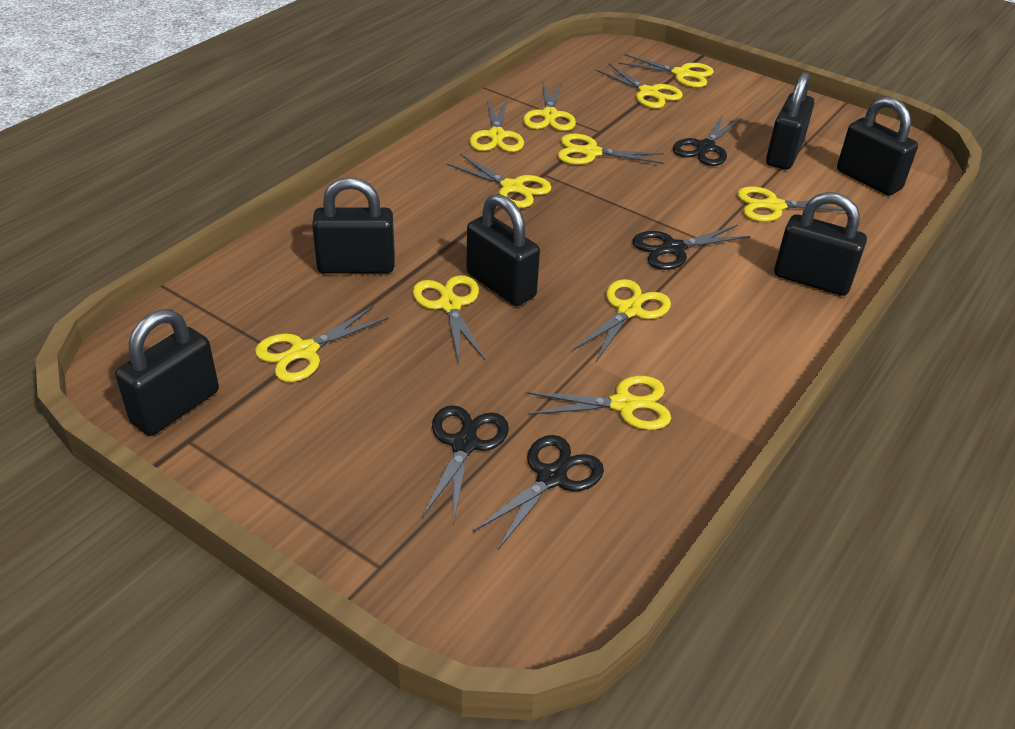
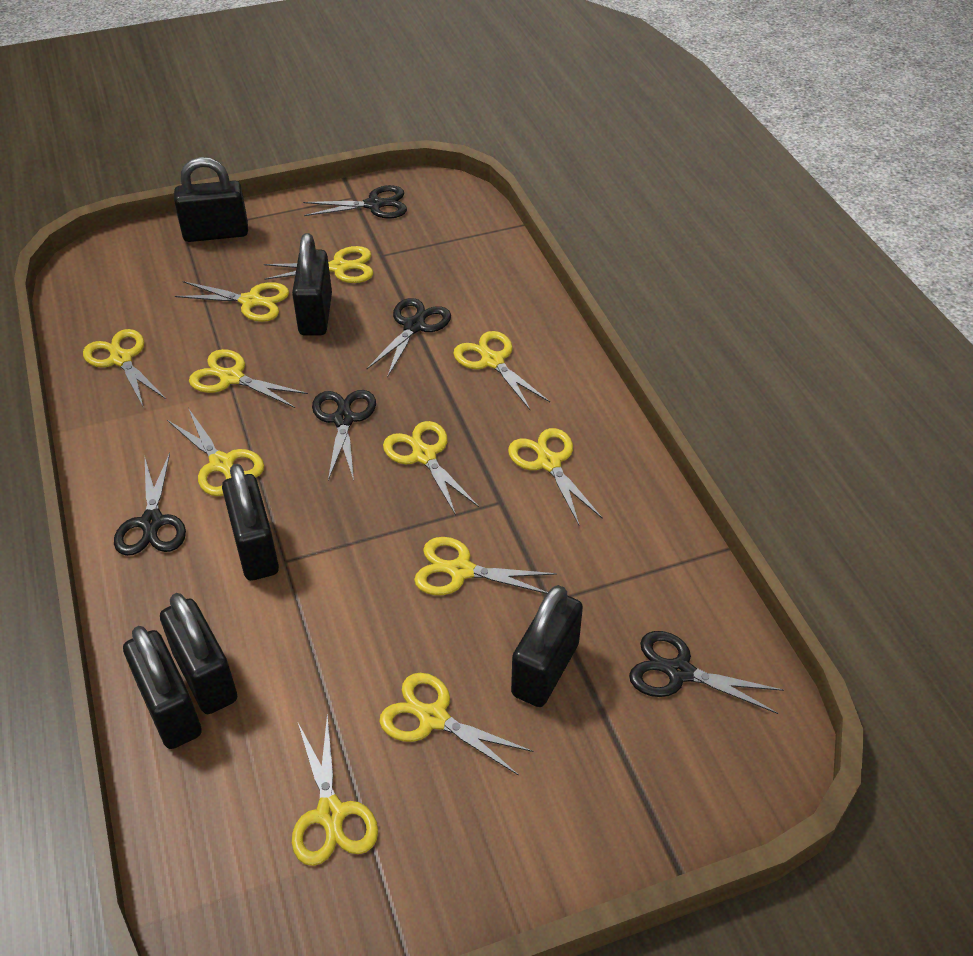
black scissors: 4 -> 5

